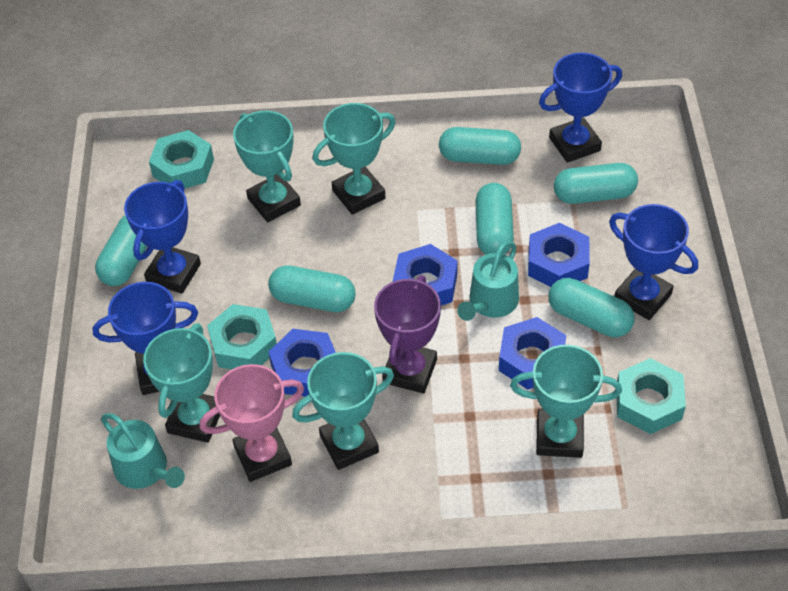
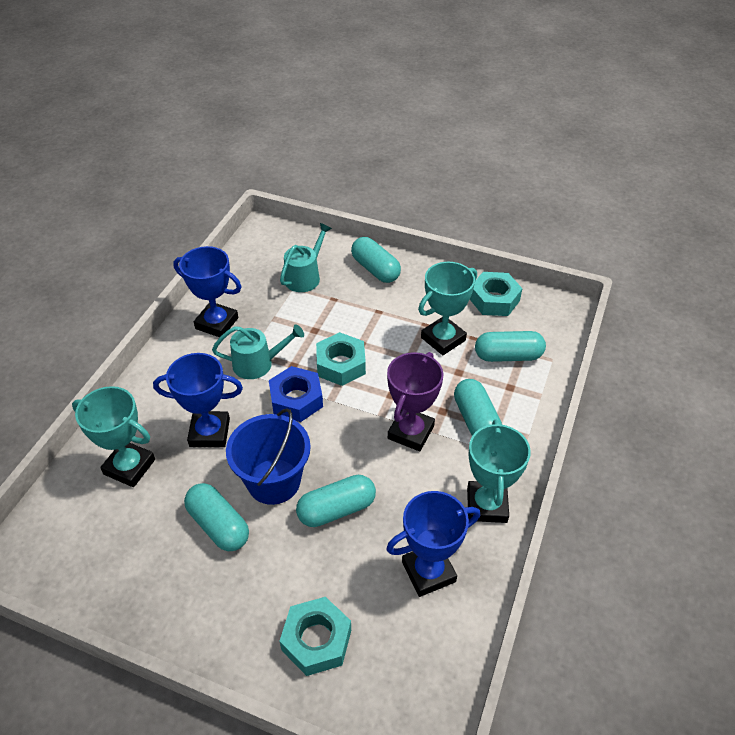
blue bucket: 0 -> 1
blue nut: 4 -> 1
blue trophy: 4 -> 3
pink trophy: 1 -> 0
turquoise capsule: 6 -> 5
turquoise trophy: 5 -> 3

